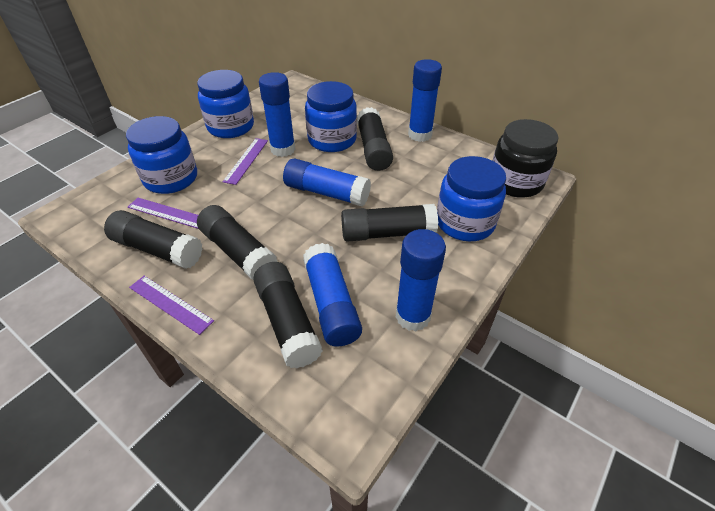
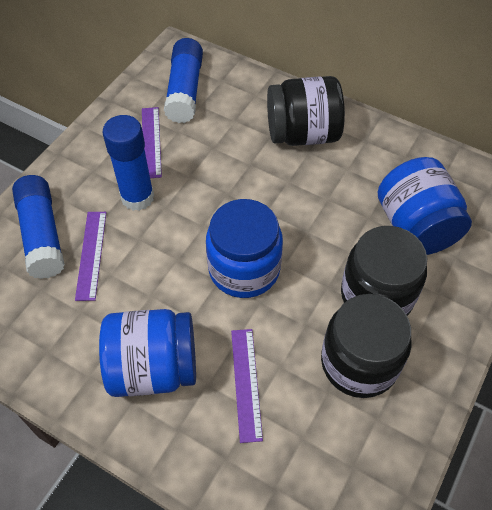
black glue stick: 5 -> 0
black jar: 1 -> 3
blue glue stick: 5 -> 3
blue jar: 4 -> 3

